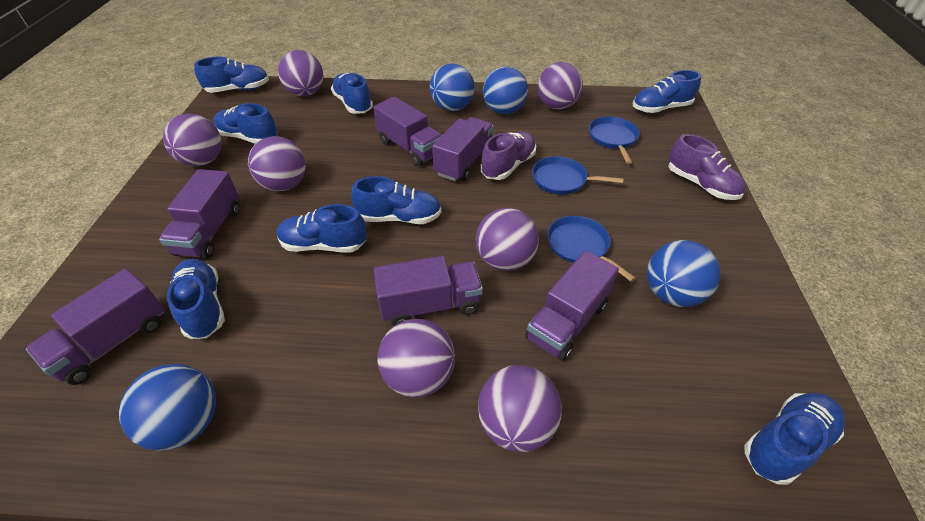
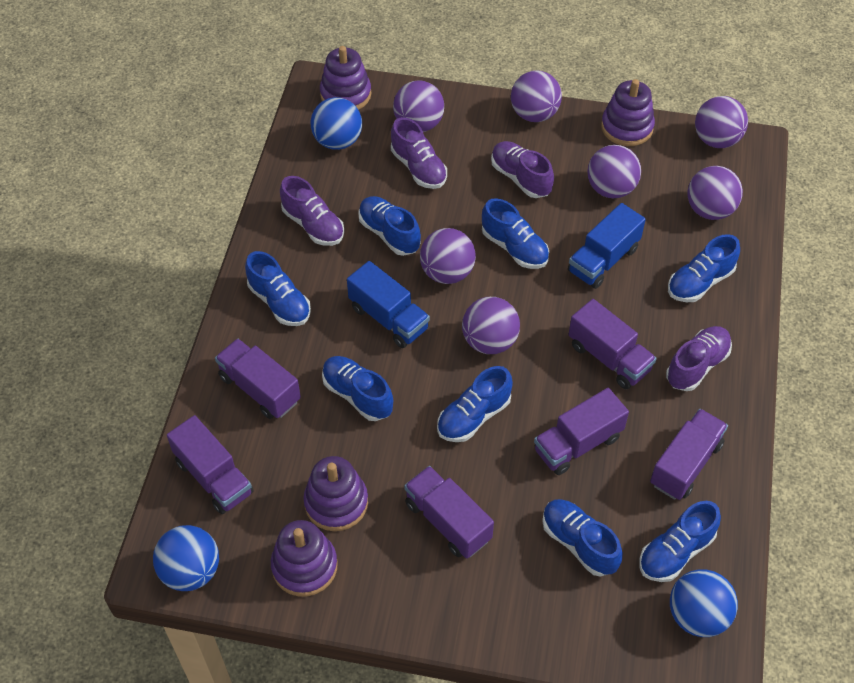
blue ball: 4 -> 3
blue pan: 3 -> 0
blue truck: 0 -> 2
purple shoe: 2 -> 4
purple stacking toy: 0 -> 4

